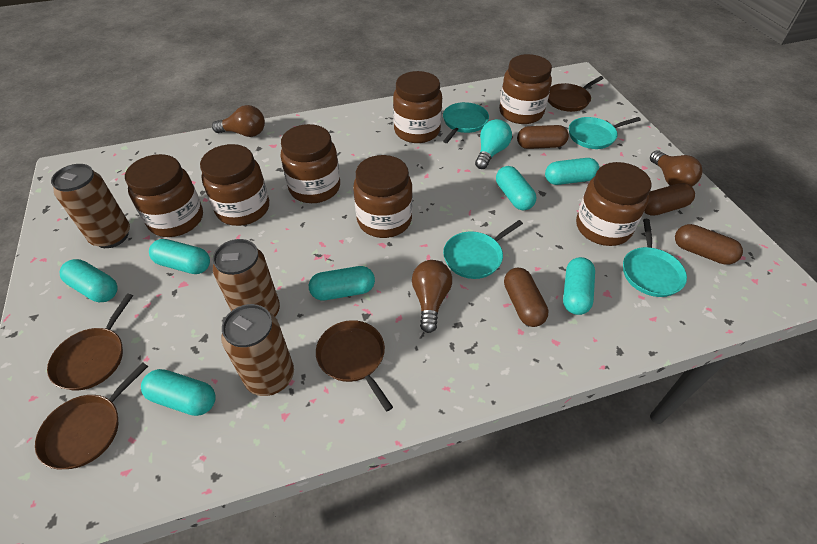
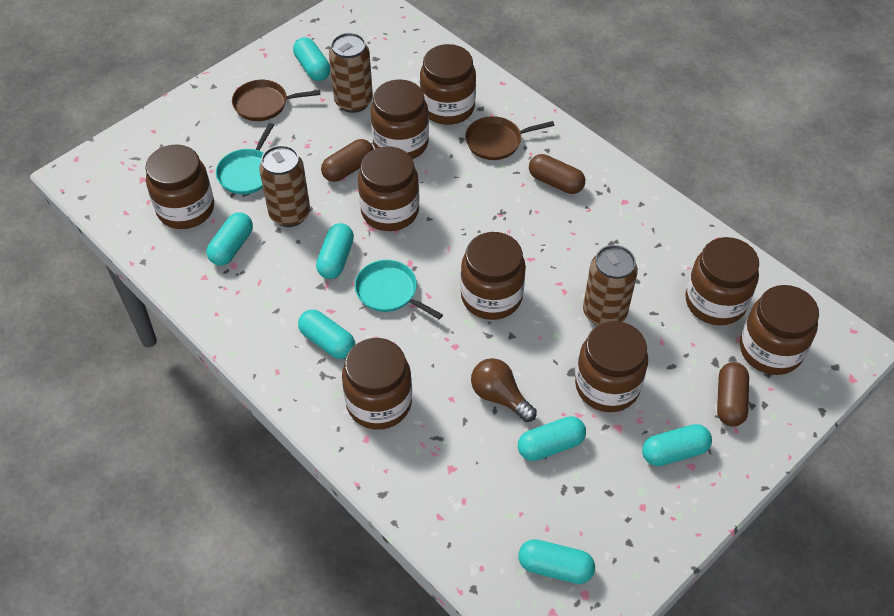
brown capsule: 4 -> 3
brown jar: 7 -> 9
brown light bulb: 3 -> 1
brown pan: 4 -> 2
turquoise light bulb: 1 -> 0
turquoise pan: 4 -> 2

